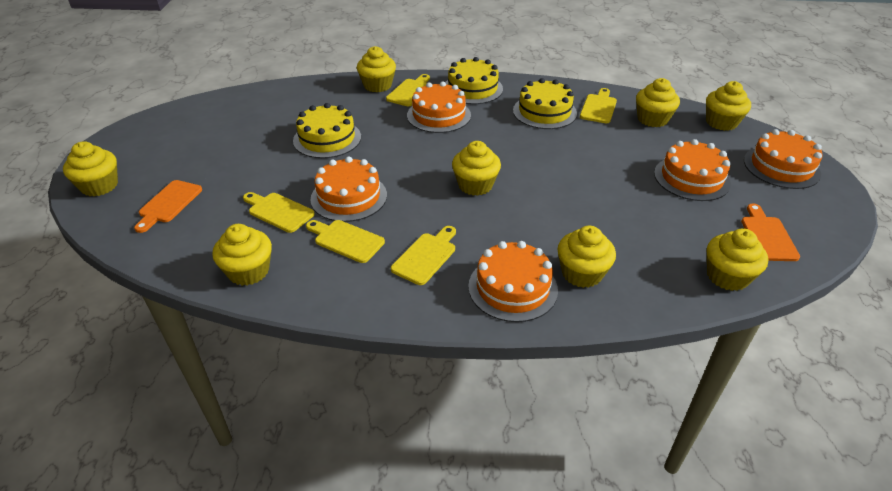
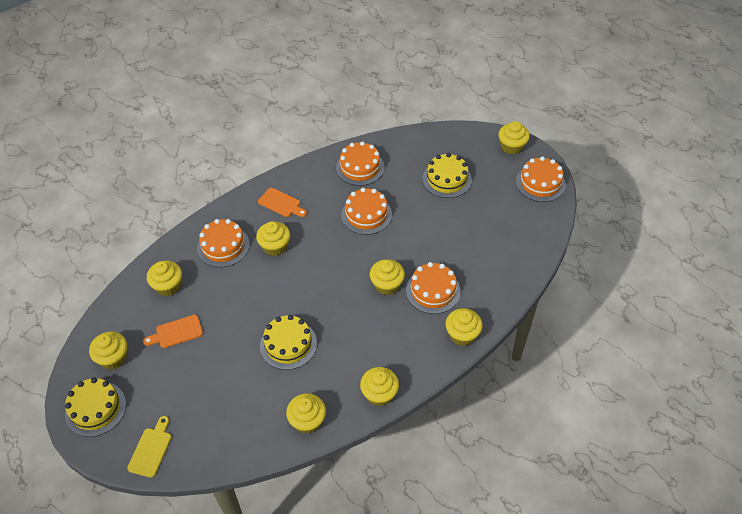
yellow cutting board: 5 -> 1

